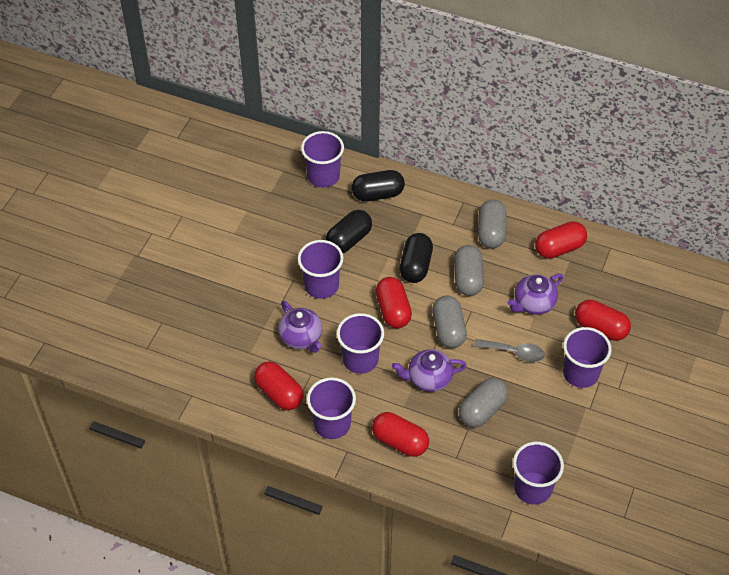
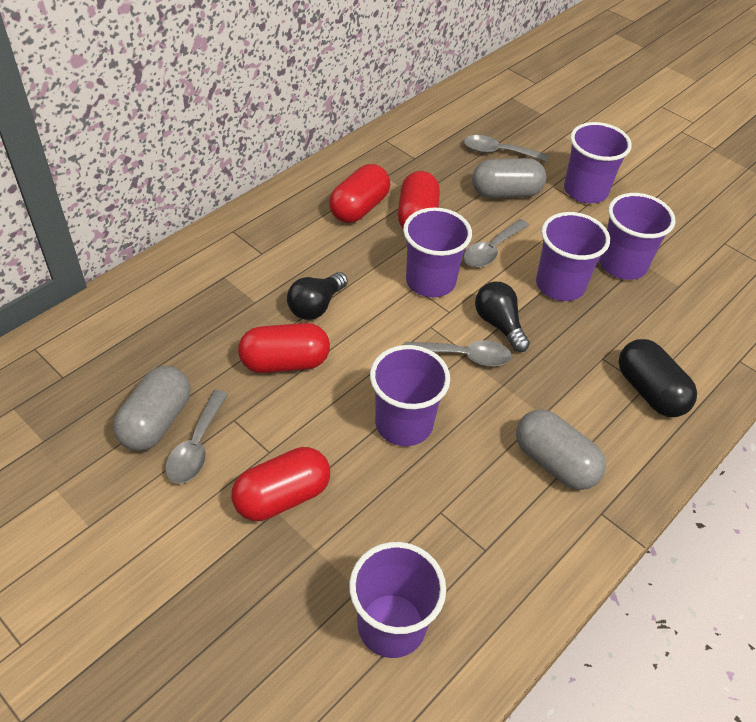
black capsule: 3 -> 1
black light bulb: 0 -> 2
grey capsule: 4 -> 3
grey spoon: 1 -> 4
purple teapot: 3 -> 0
red capsule: 5 -> 4

